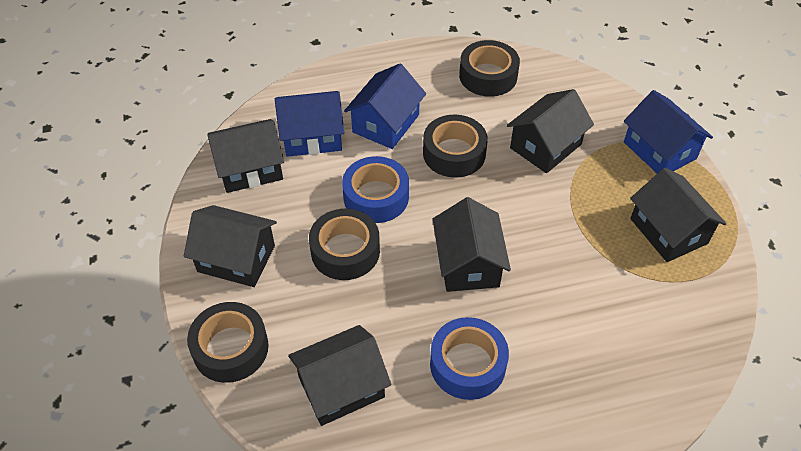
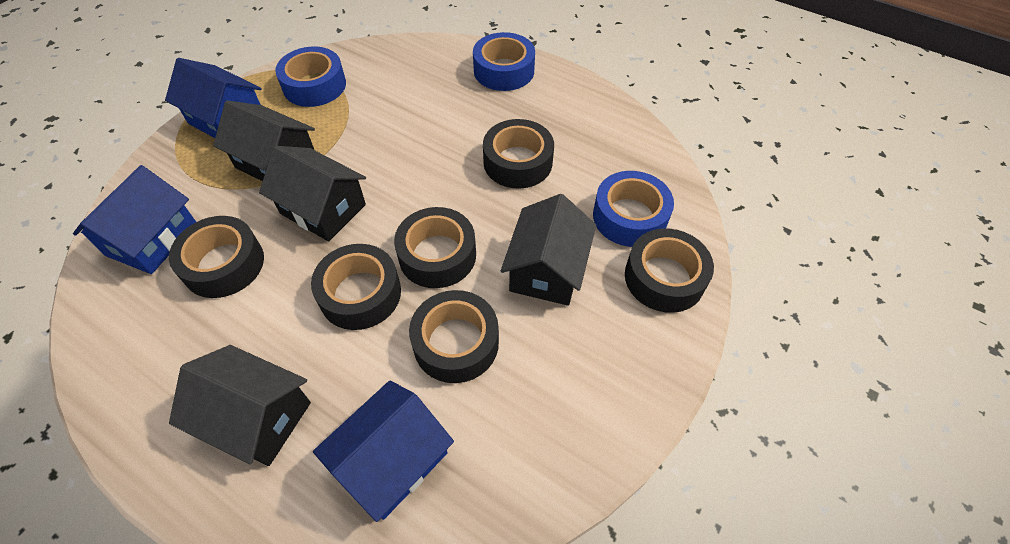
black house: 6 -> 4
black tape: 4 -> 6
blue tape: 2 -> 3

